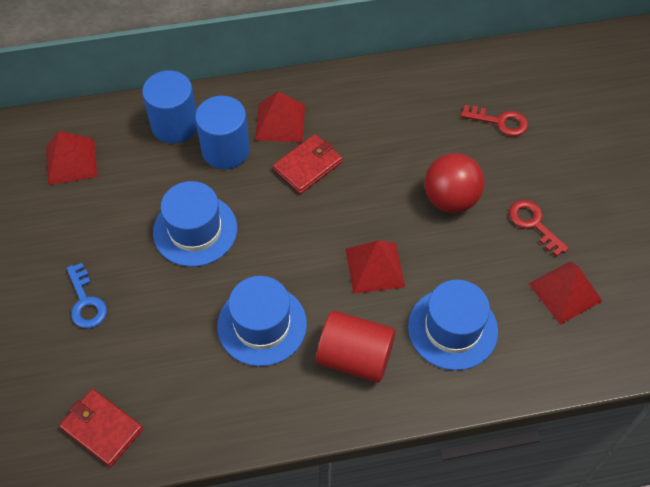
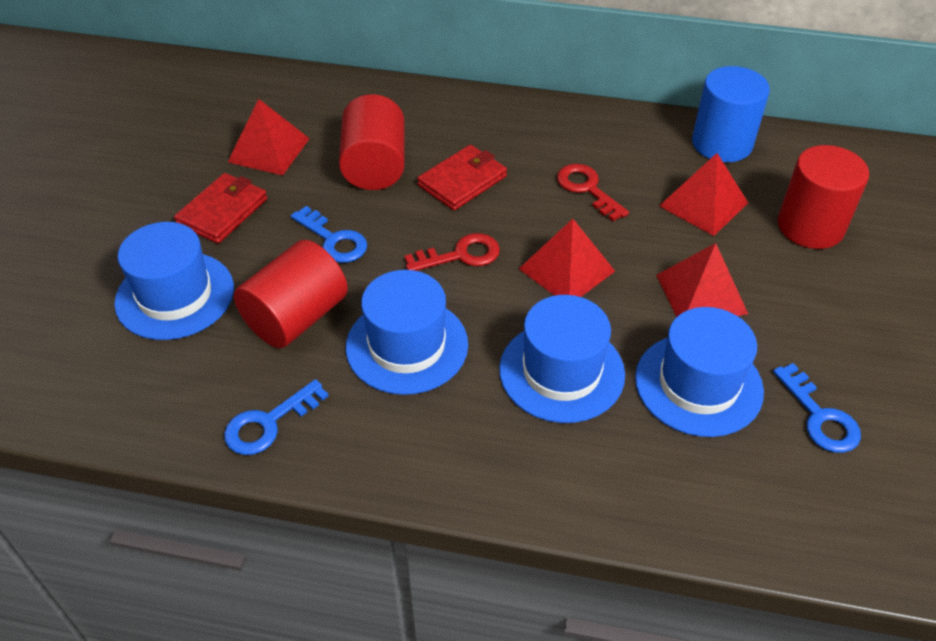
blue cylinder: 2 -> 1
blue hat: 3 -> 4
blue key: 1 -> 3
red ball: 1 -> 0
red cylinder: 1 -> 3

